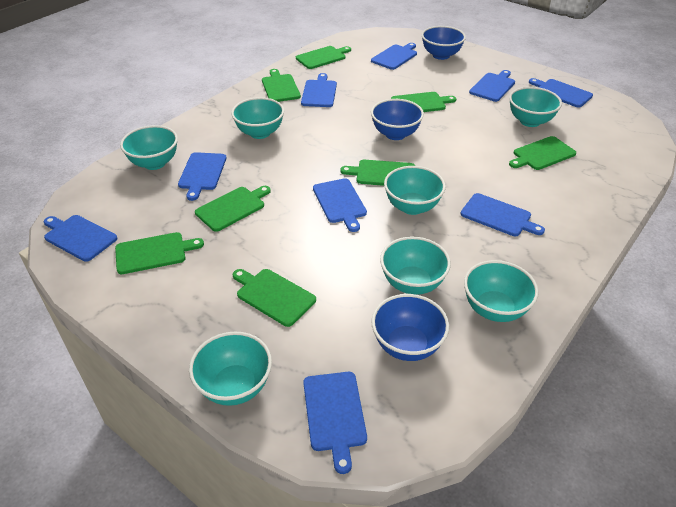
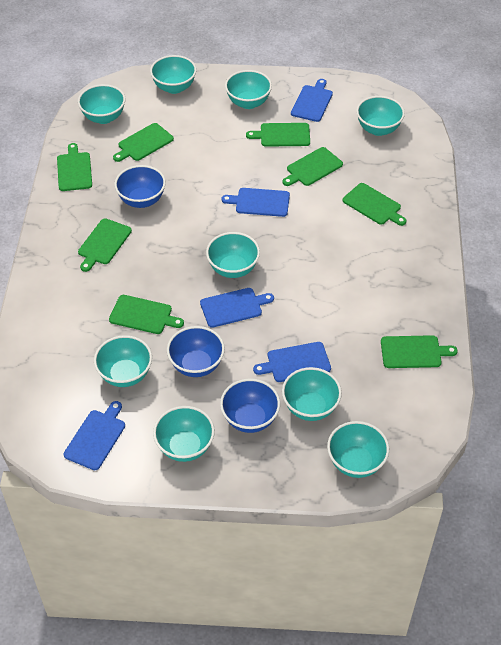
blue cutting board: 9 -> 5
turquoise bowl: 7 -> 9

